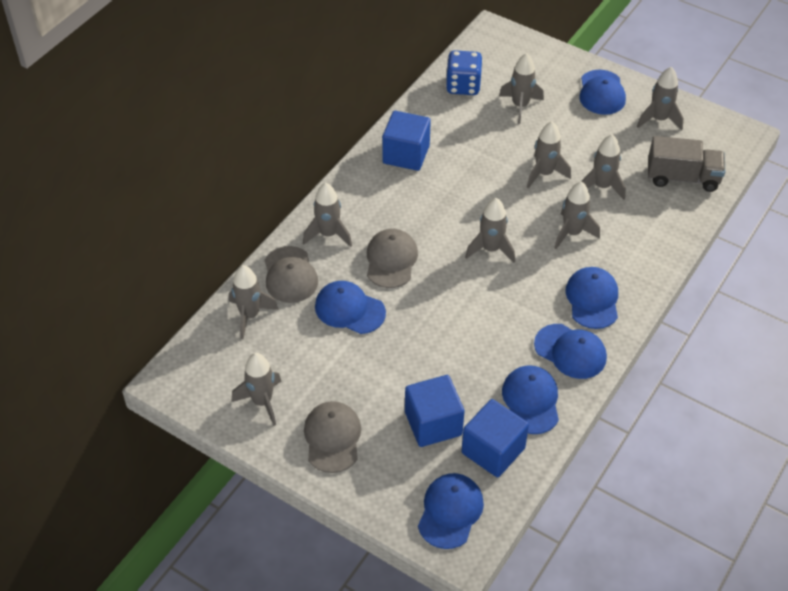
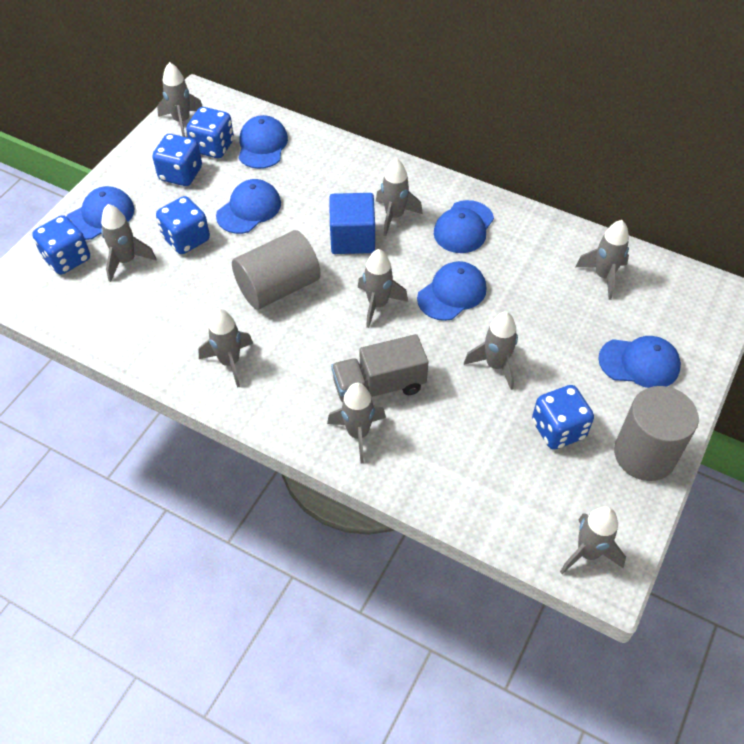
blue cube: 3 -> 1
blue dice: 1 -> 5
grey cap: 3 -> 0
grey cylinder: 0 -> 2

